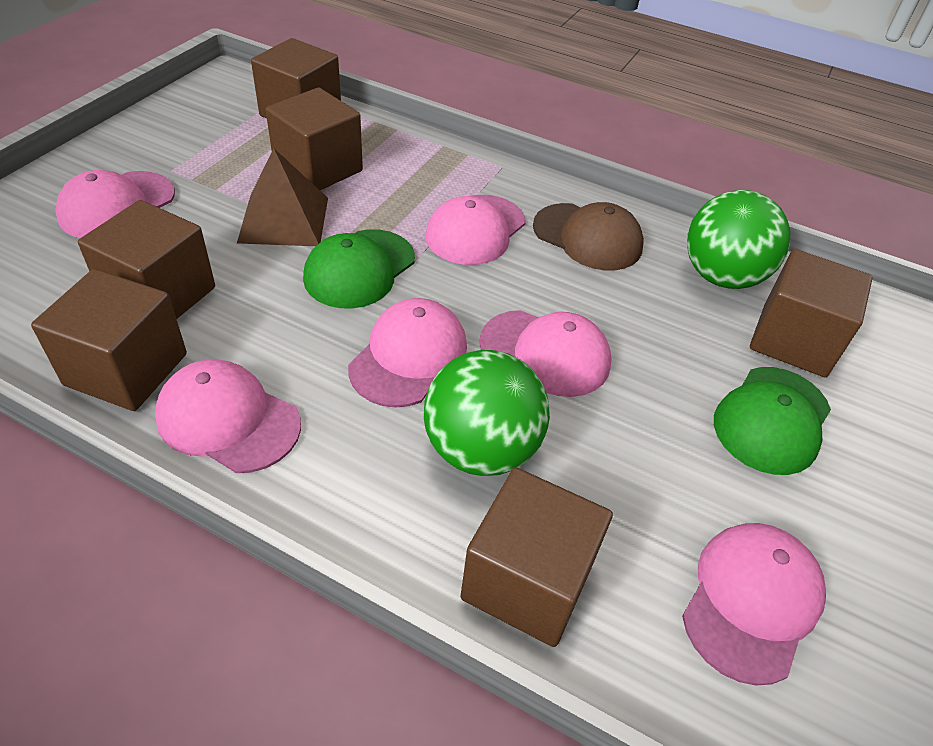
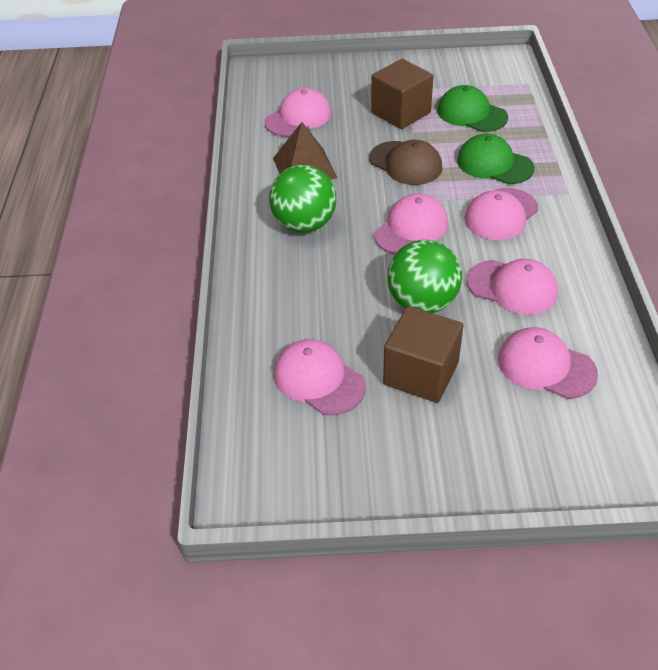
brown cube: 6 -> 2

